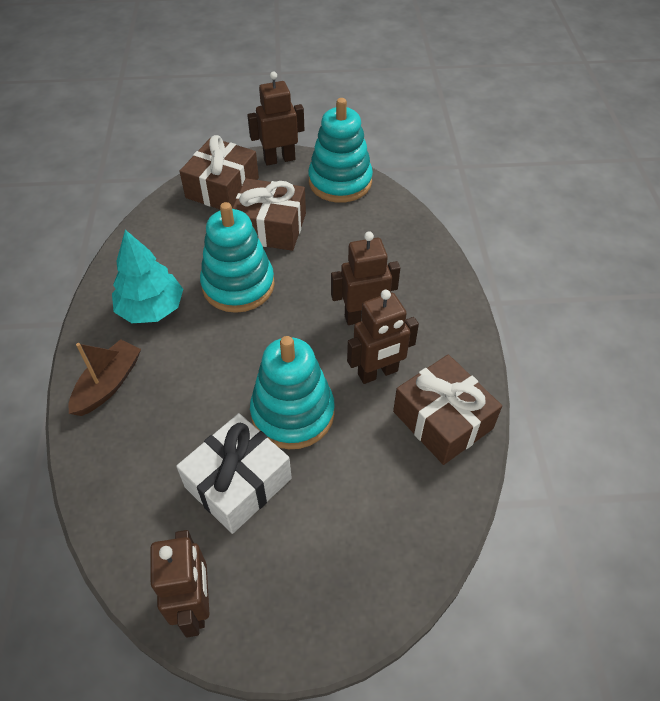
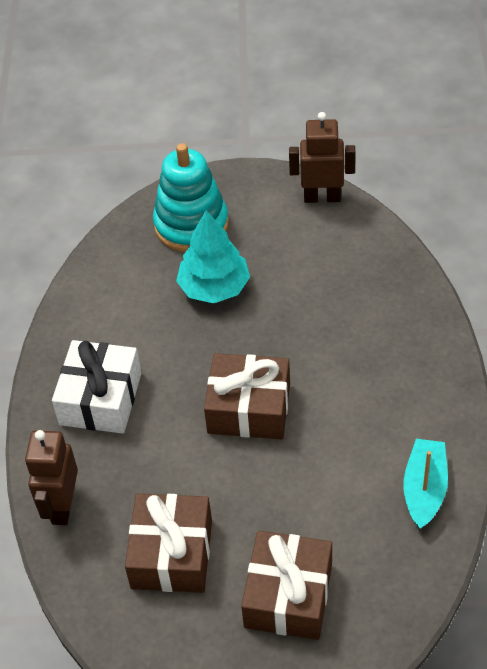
brown boat: 1 -> 0
brown robot: 4 -> 2
turquoise boat: 0 -> 1
turquoise stacking toy: 3 -> 1

